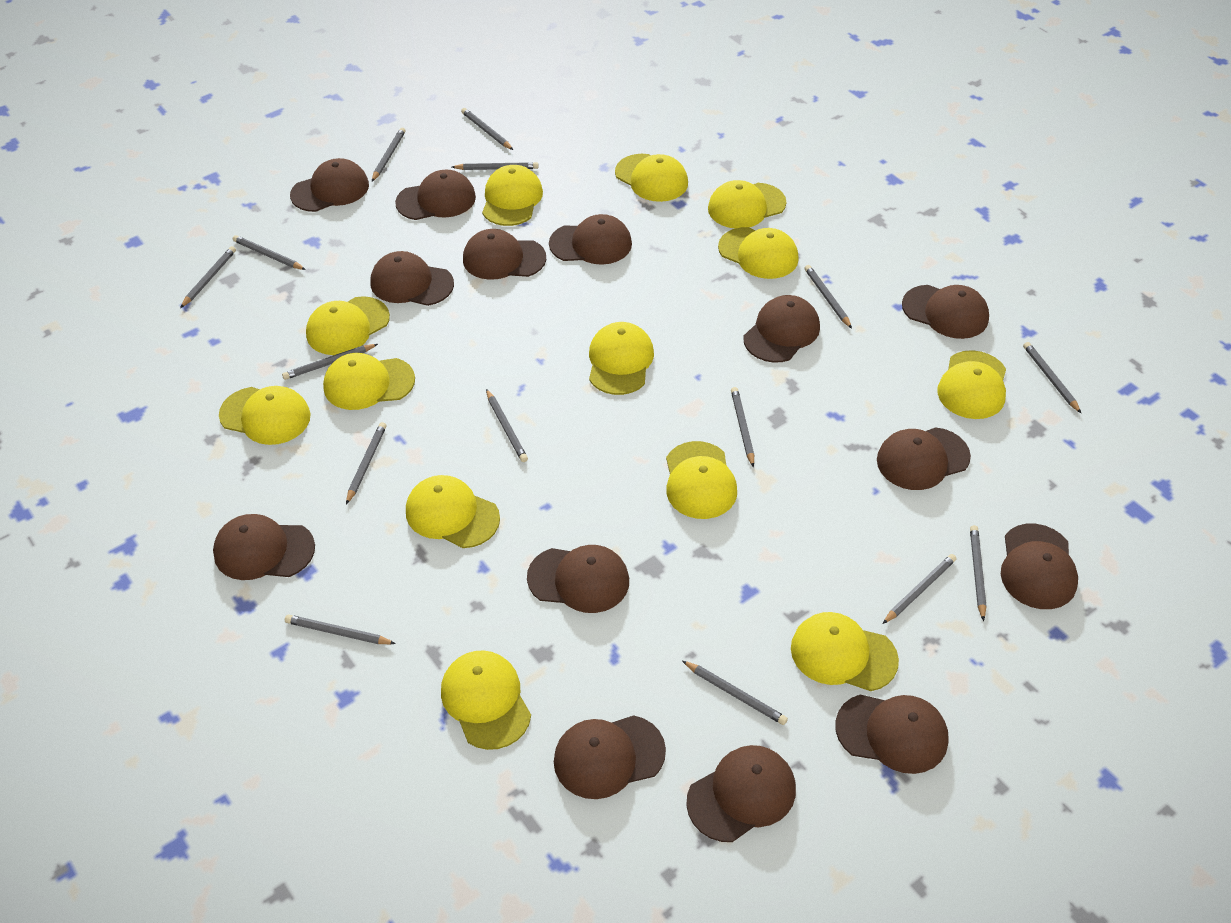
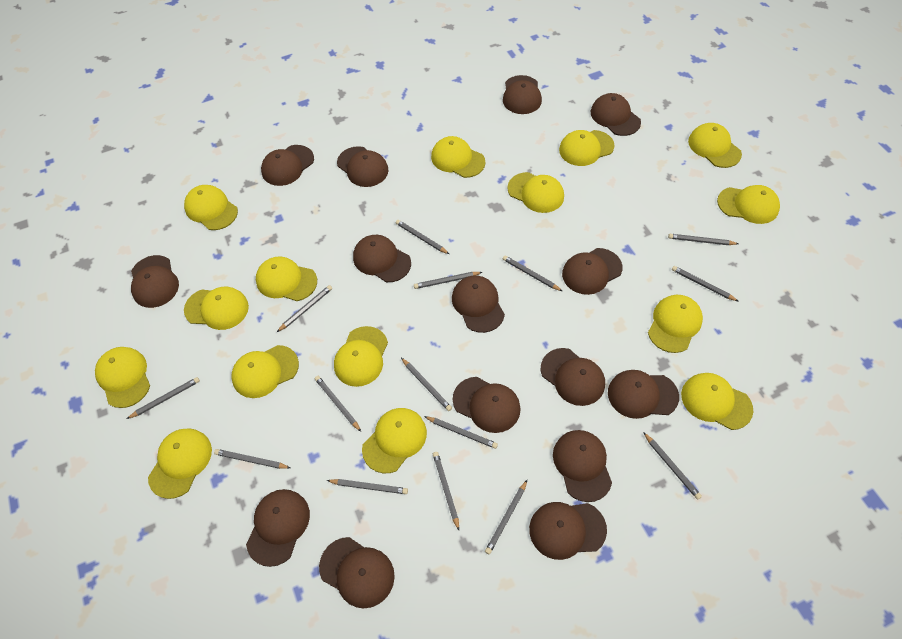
brown cap: 14 -> 15
yellow cap: 13 -> 15

